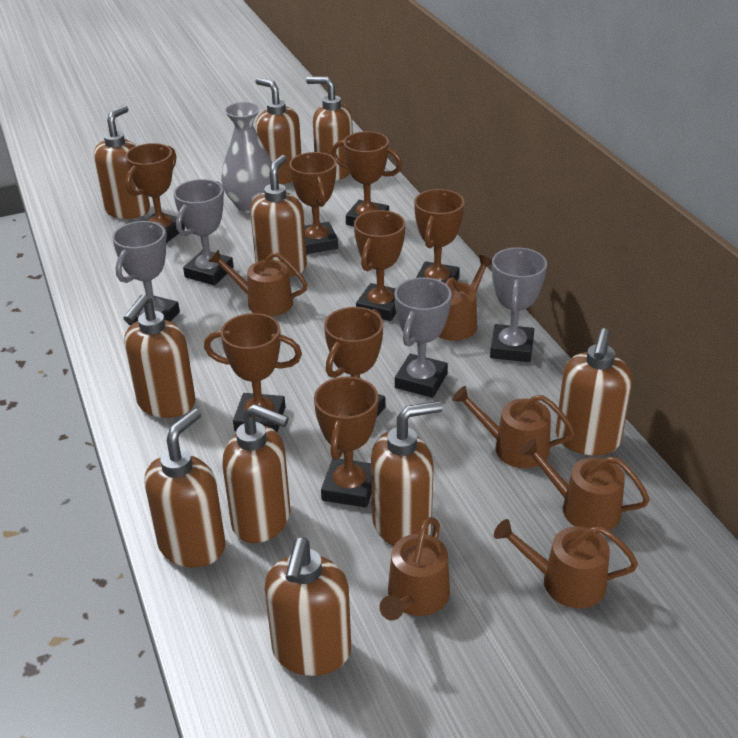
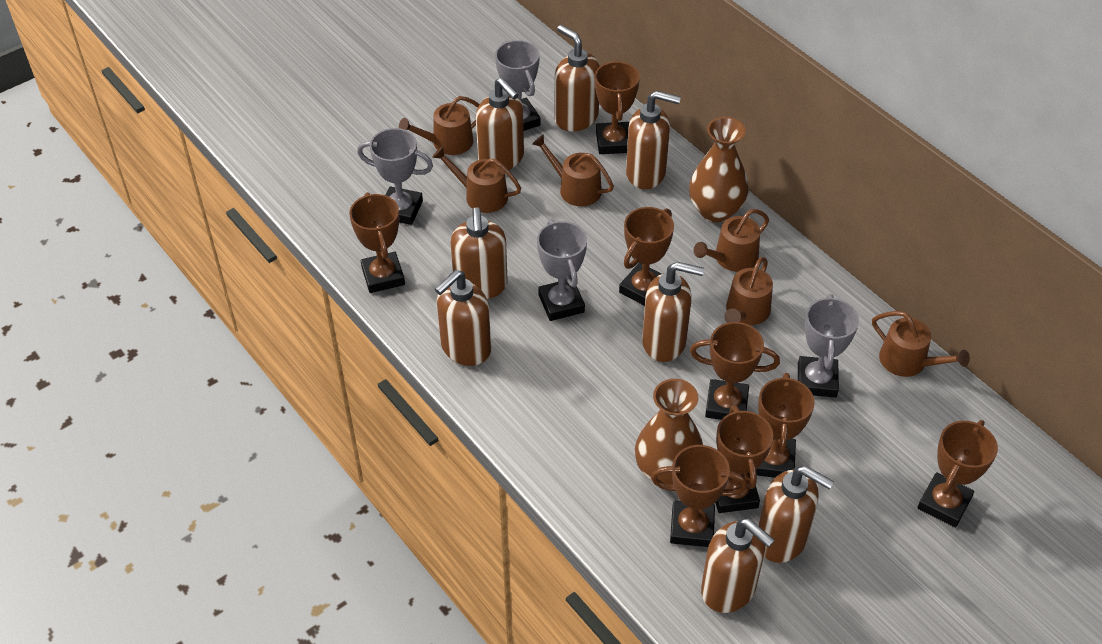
brown soap dispenser: 10 -> 8
brown vase: 0 -> 2
grey vase: 1 -> 0

